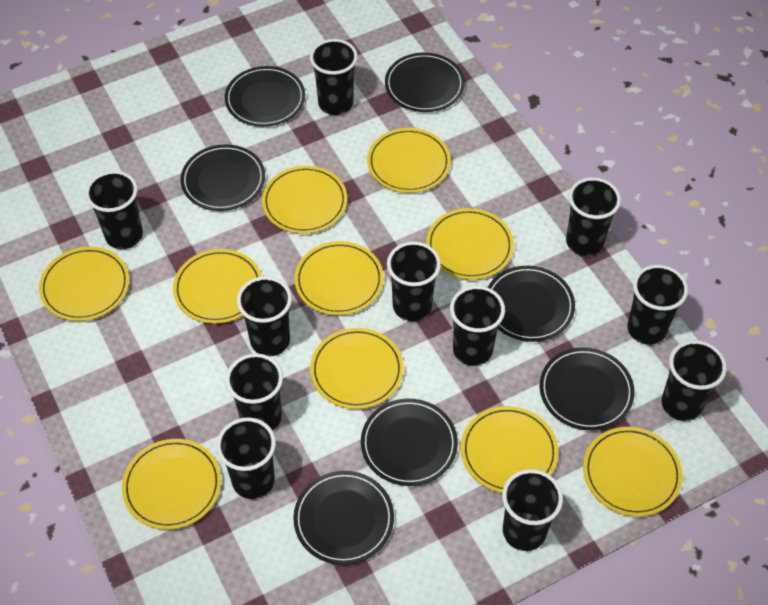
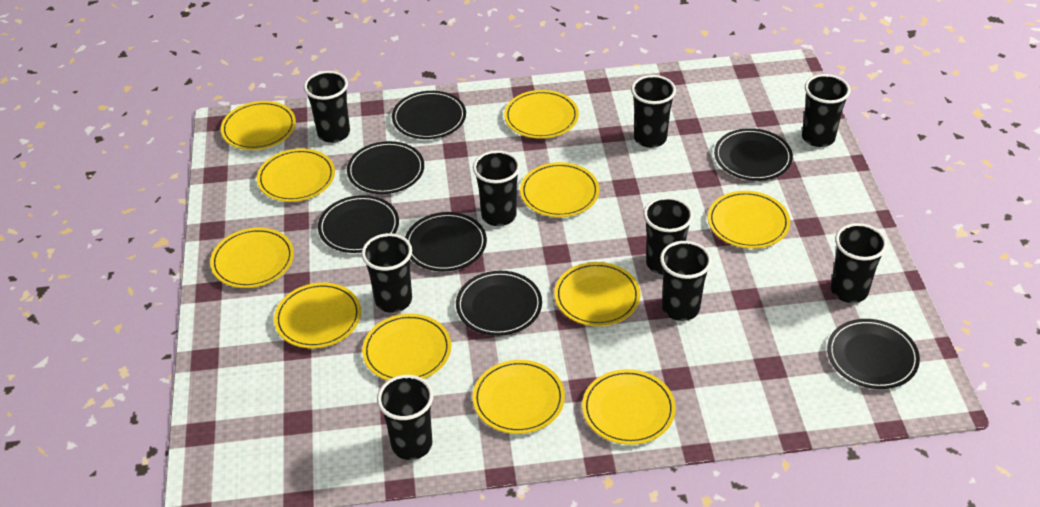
black cup: 11 -> 9
yellow plate: 10 -> 11

